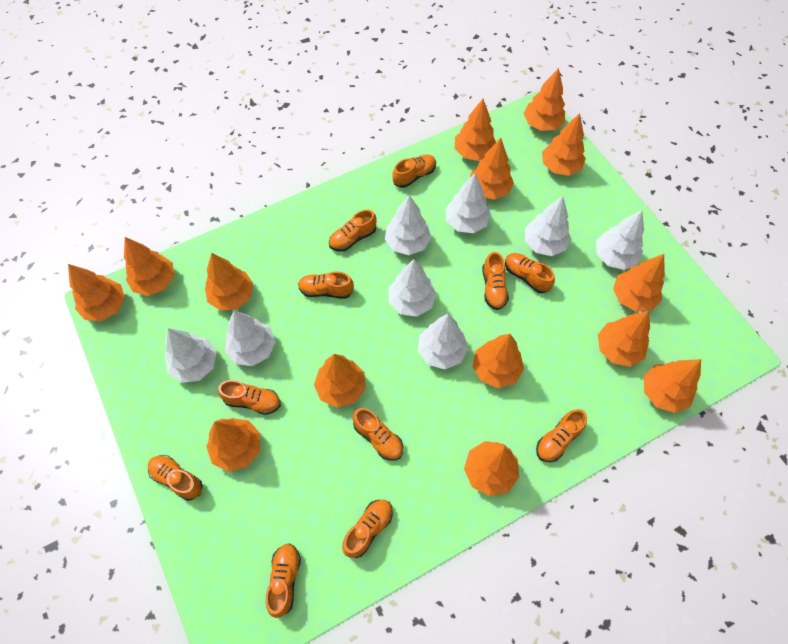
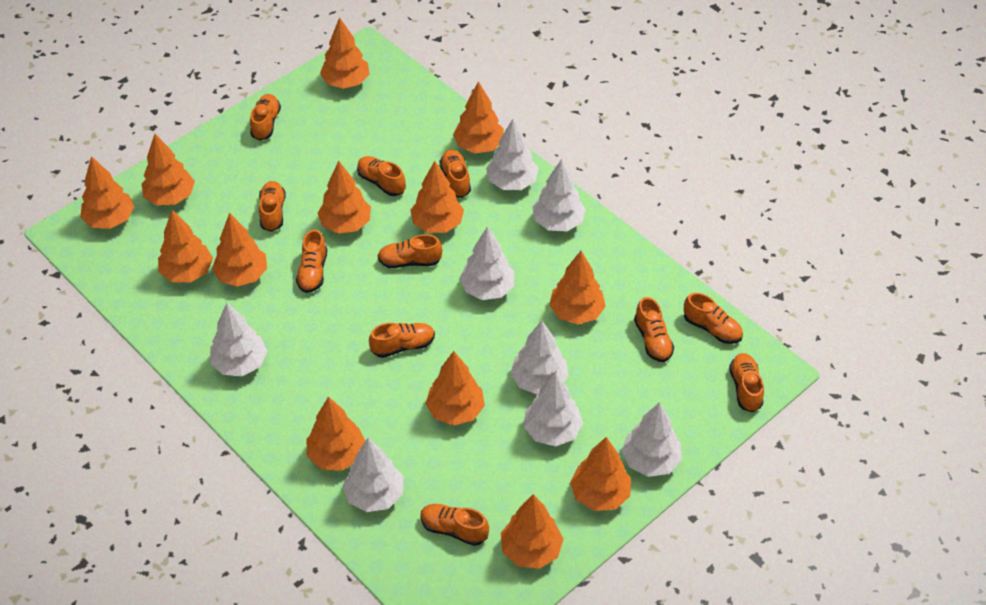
orange tree: 14 -> 13

